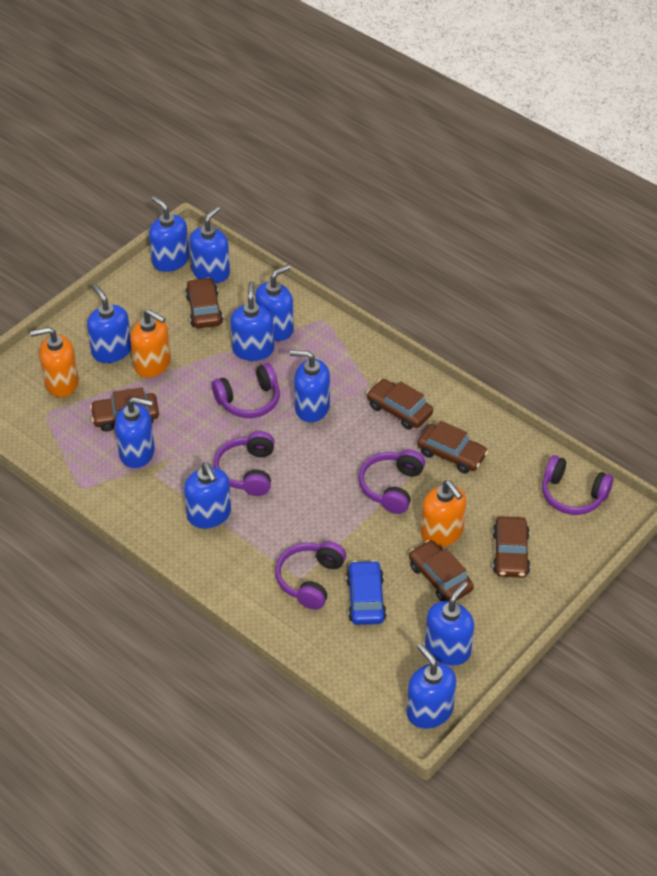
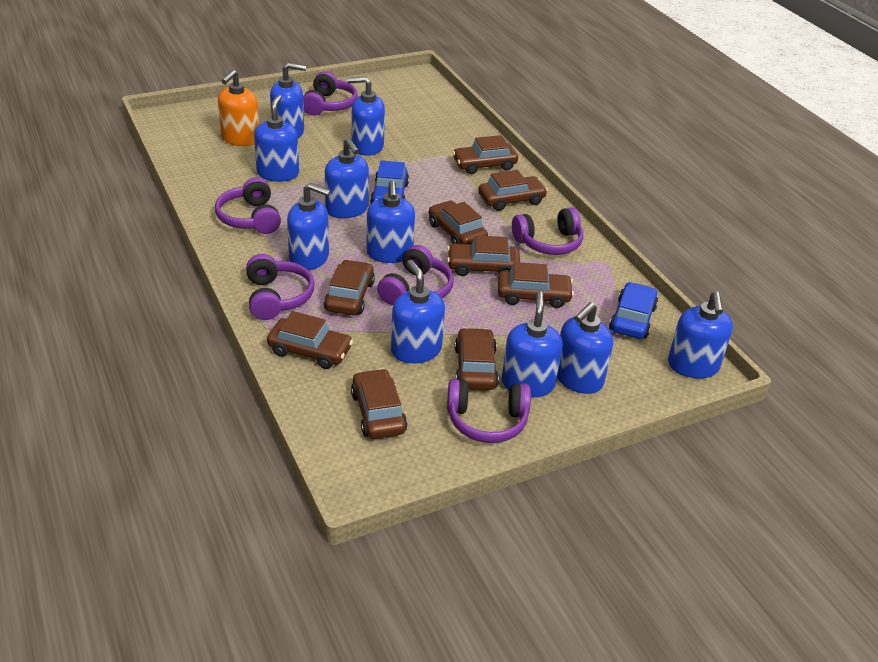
blue car: 1 -> 2
brown car: 6 -> 9
orange soap dispenser: 3 -> 1
purple headphones: 5 -> 6

